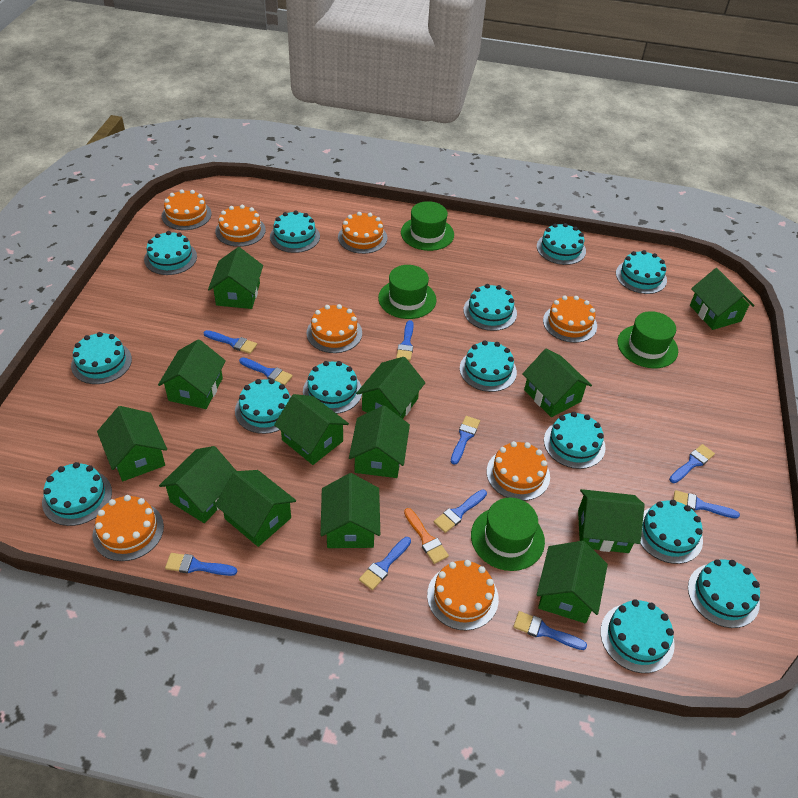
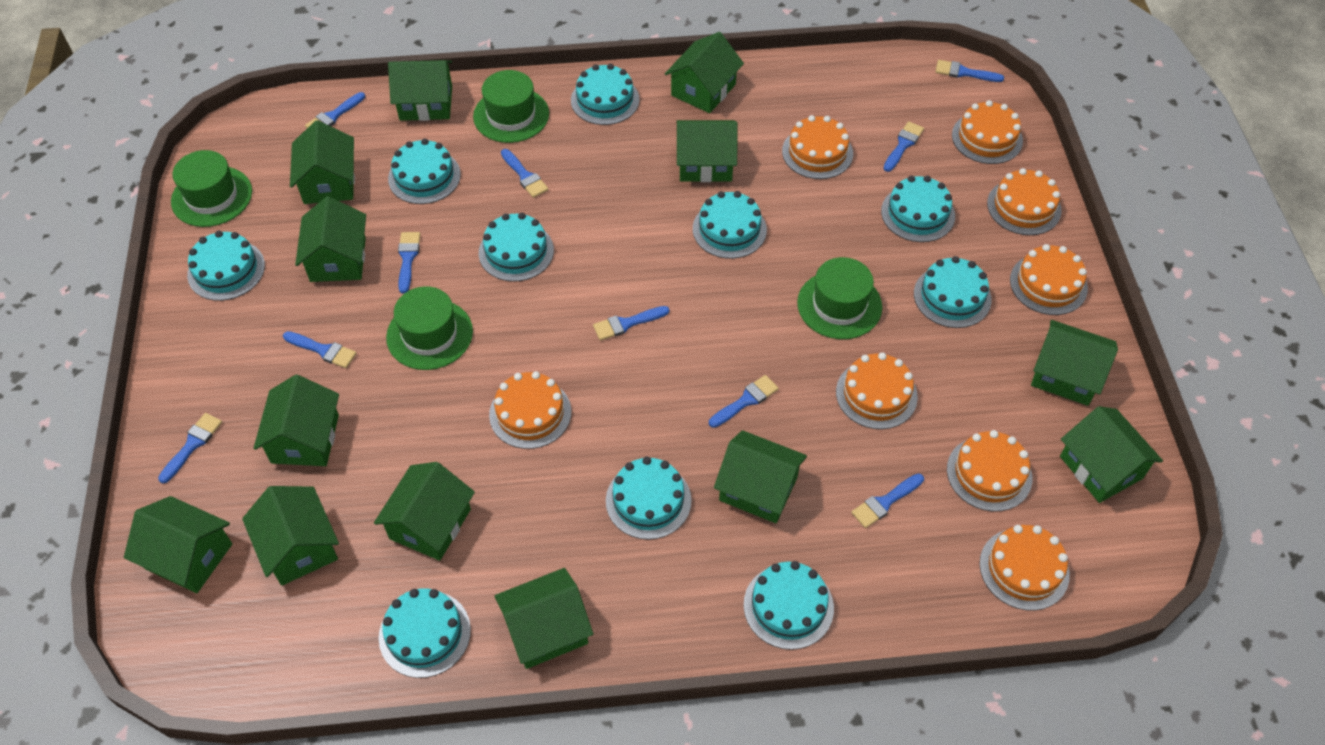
orange brush: 1 -> 0
turquoise cake: 14 -> 10

